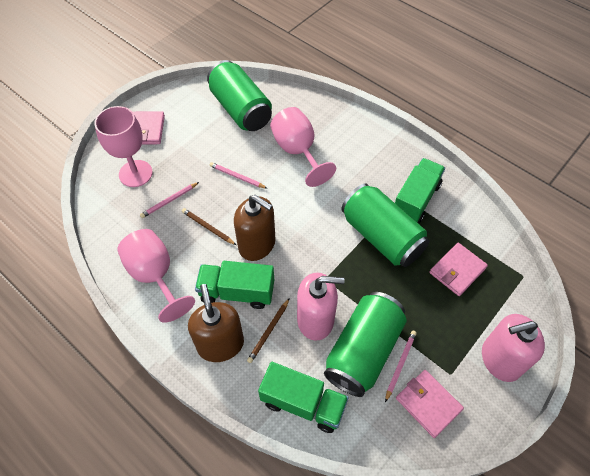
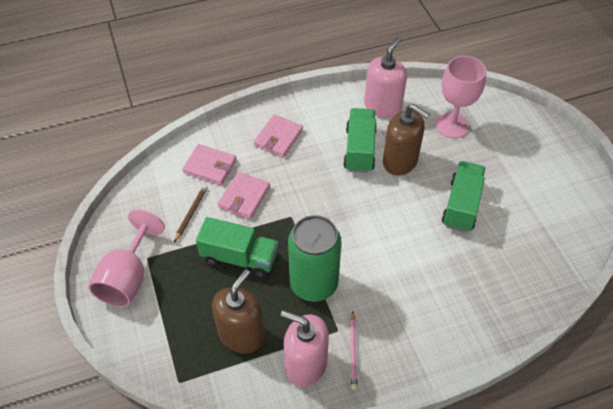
brown pencil: 2 -> 1
green can: 3 -> 1
pink goblet: 3 -> 2
pink pencil: 3 -> 1

